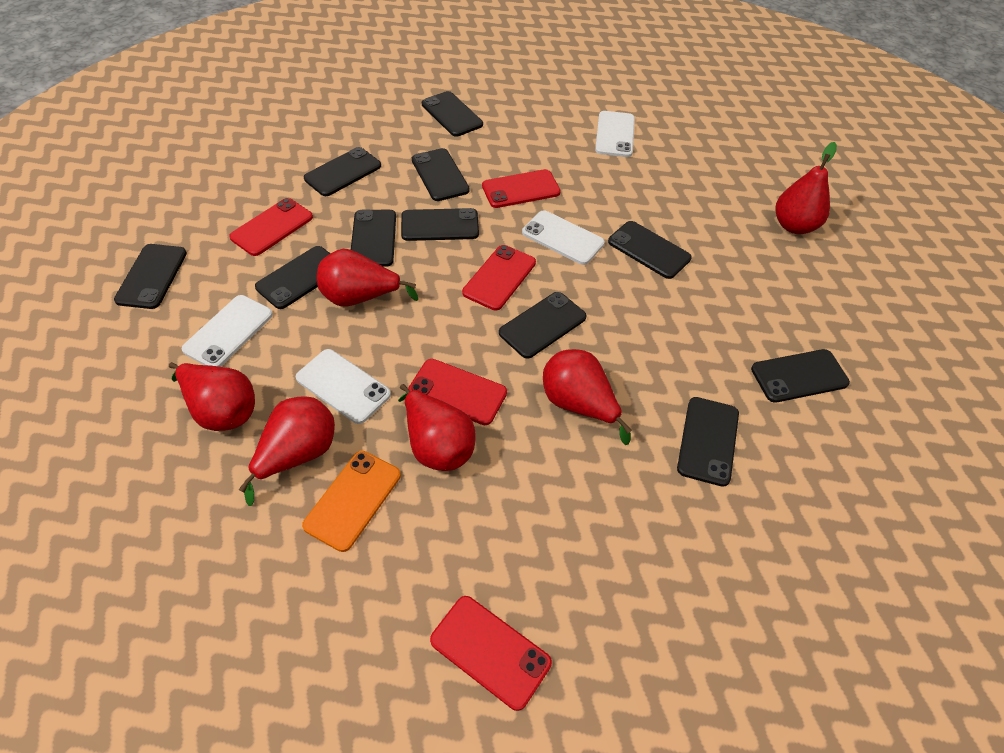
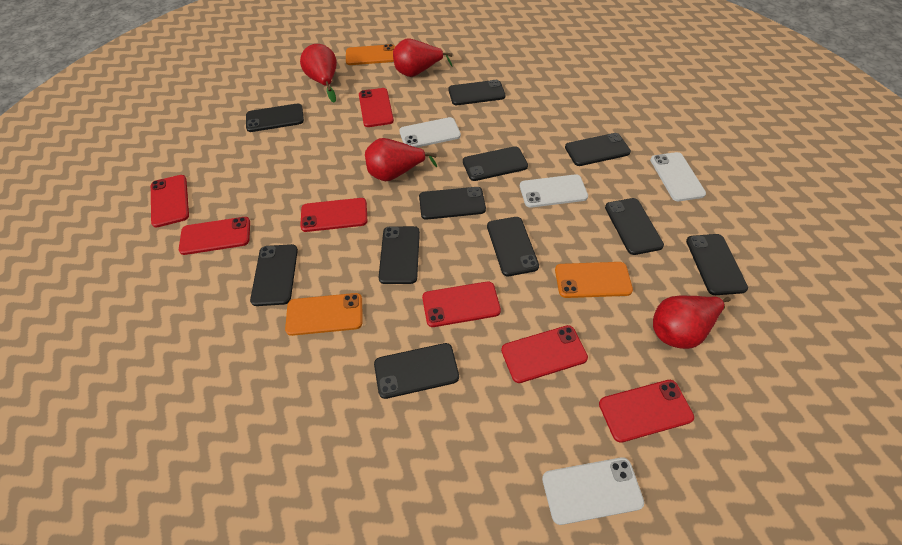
orange phone: 1 -> 3
red pear: 6 -> 4
red phone: 5 -> 7

